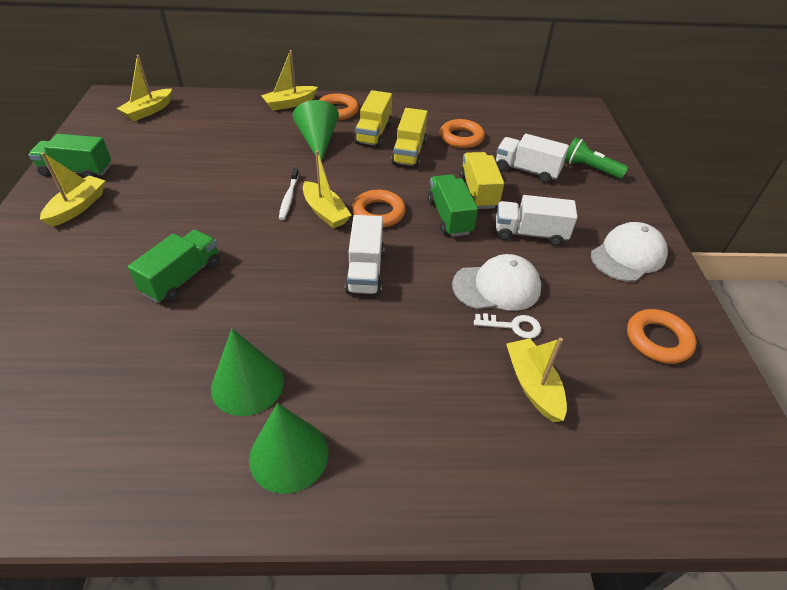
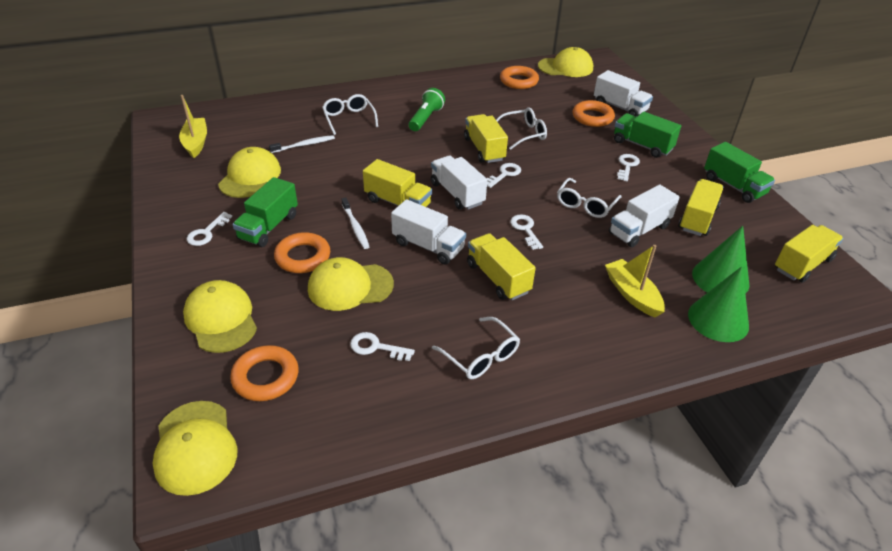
green cone: 3 -> 2
white cap: 2 -> 0
white glasses: 0 -> 4
white key: 1 -> 5
white toothbrush: 1 -> 2
white truck: 3 -> 4
yellow boat: 5 -> 2
yellow cap: 0 -> 5
yellow truck: 3 -> 5

